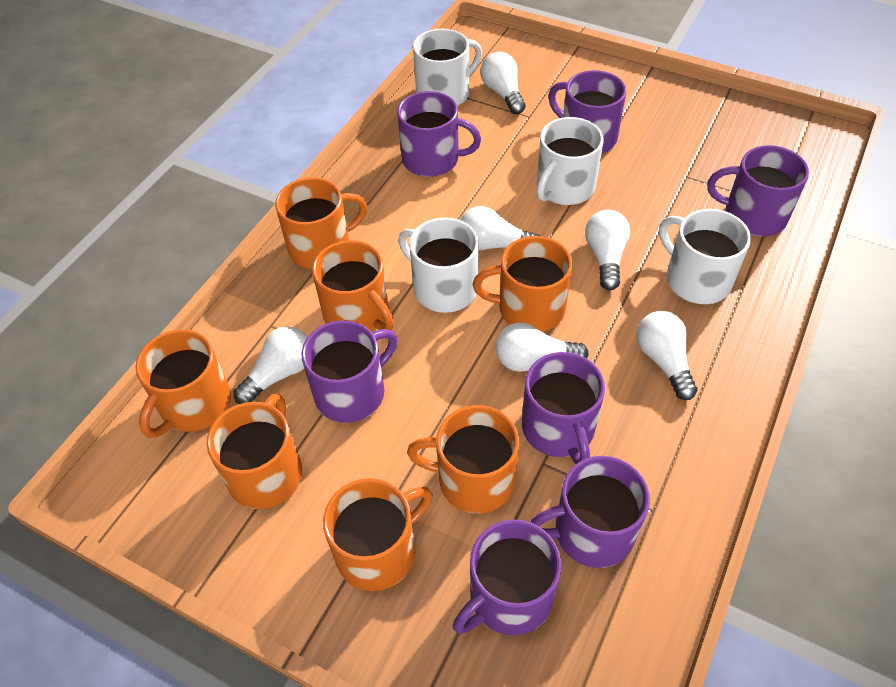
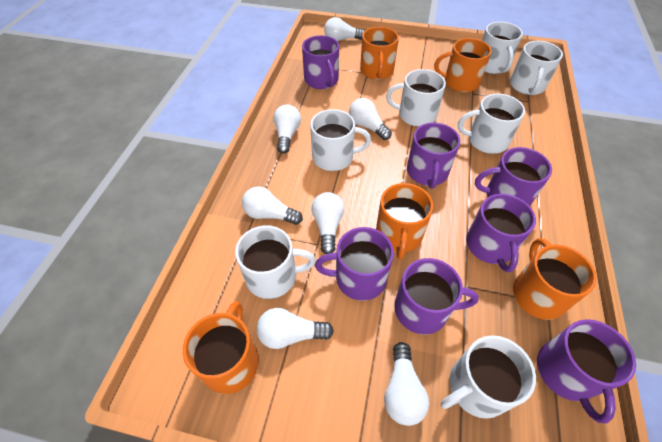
orange mug: 7 -> 5
white light bulb: 6 -> 7
white mug: 4 -> 7

